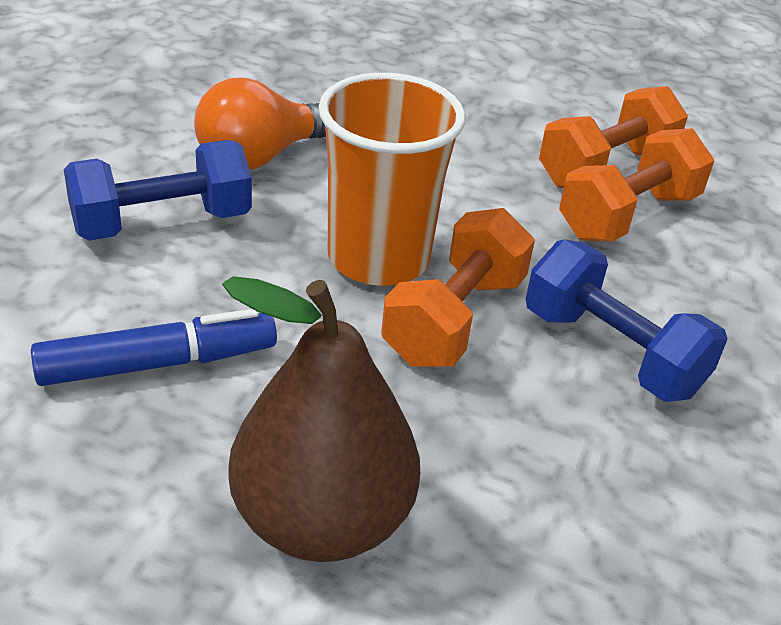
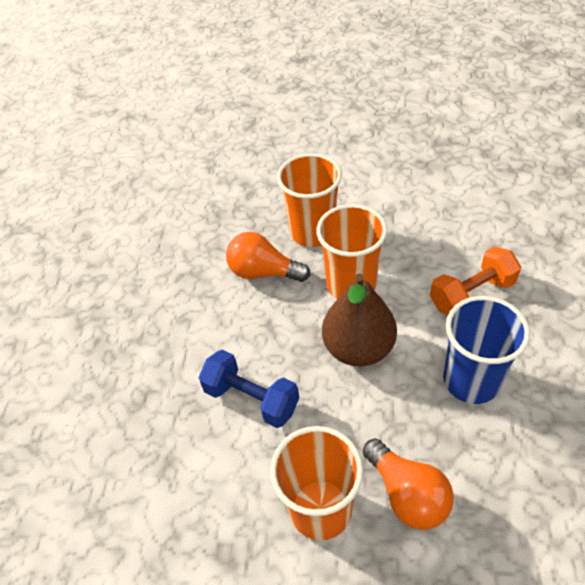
blue cup: 0 -> 1
blue dumbbell: 2 -> 1
blue marker: 1 -> 0
orange cup: 1 -> 3
orange dumbbell: 3 -> 1
orange light bulb: 1 -> 2

